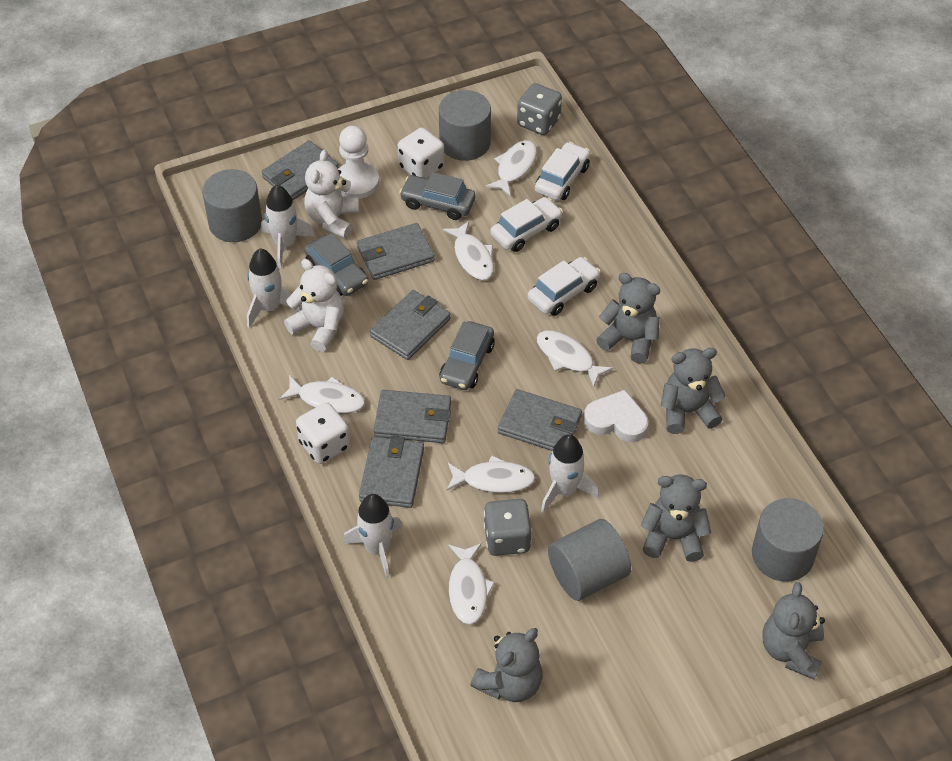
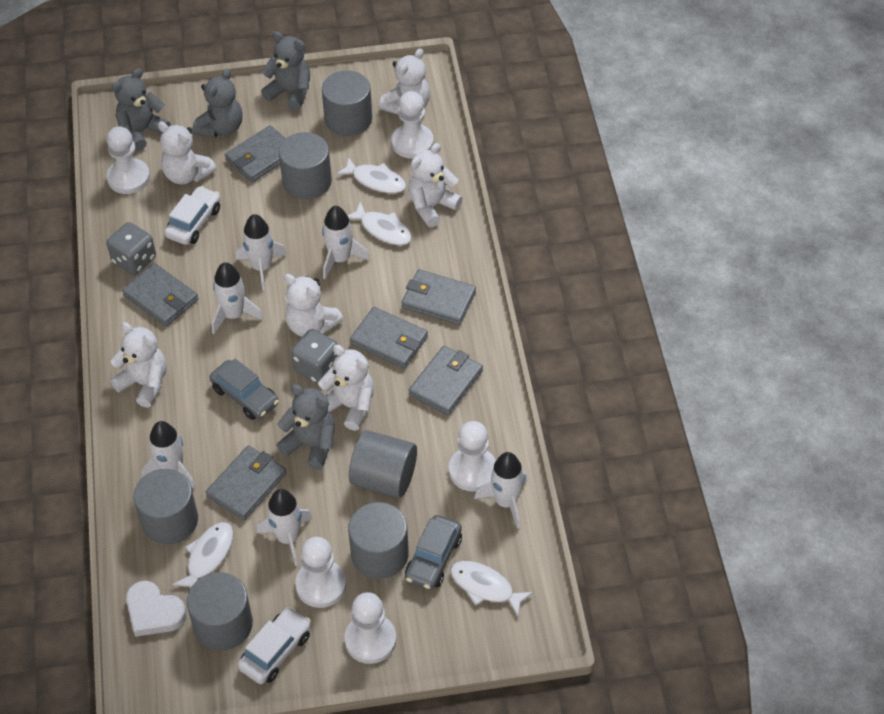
grey car: 3 -> 2
grey cylinder: 4 -> 6
grey teddy bear: 5 -> 4
white car: 3 -> 2
white dice: 2 -> 0
white fish: 6 -> 4
white pawn: 1 -> 5
white rocket: 4 -> 6
white teddy bear: 2 -> 6

